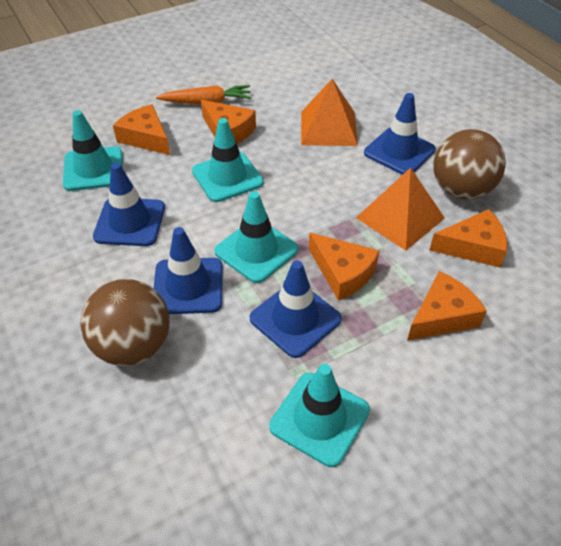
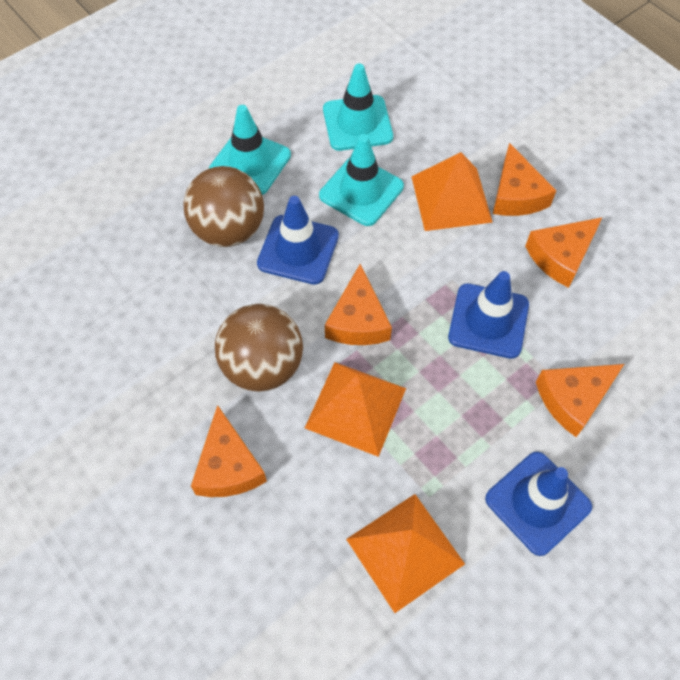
blue traffic cone: 4 -> 3
orange carrot: 1 -> 0
orange pyramid: 2 -> 3
turquoise traffic cone: 4 -> 3

